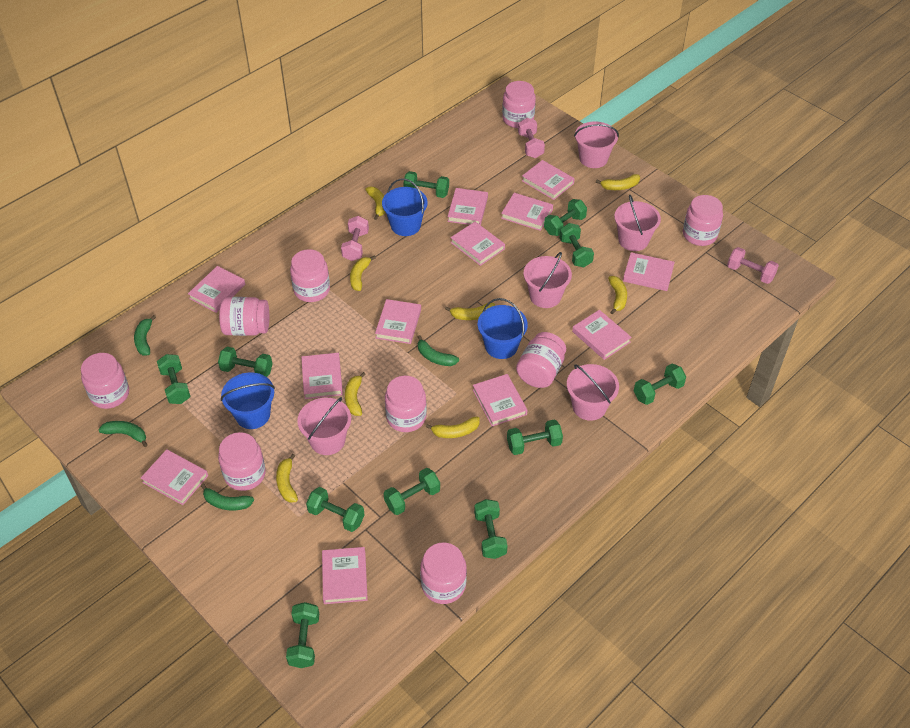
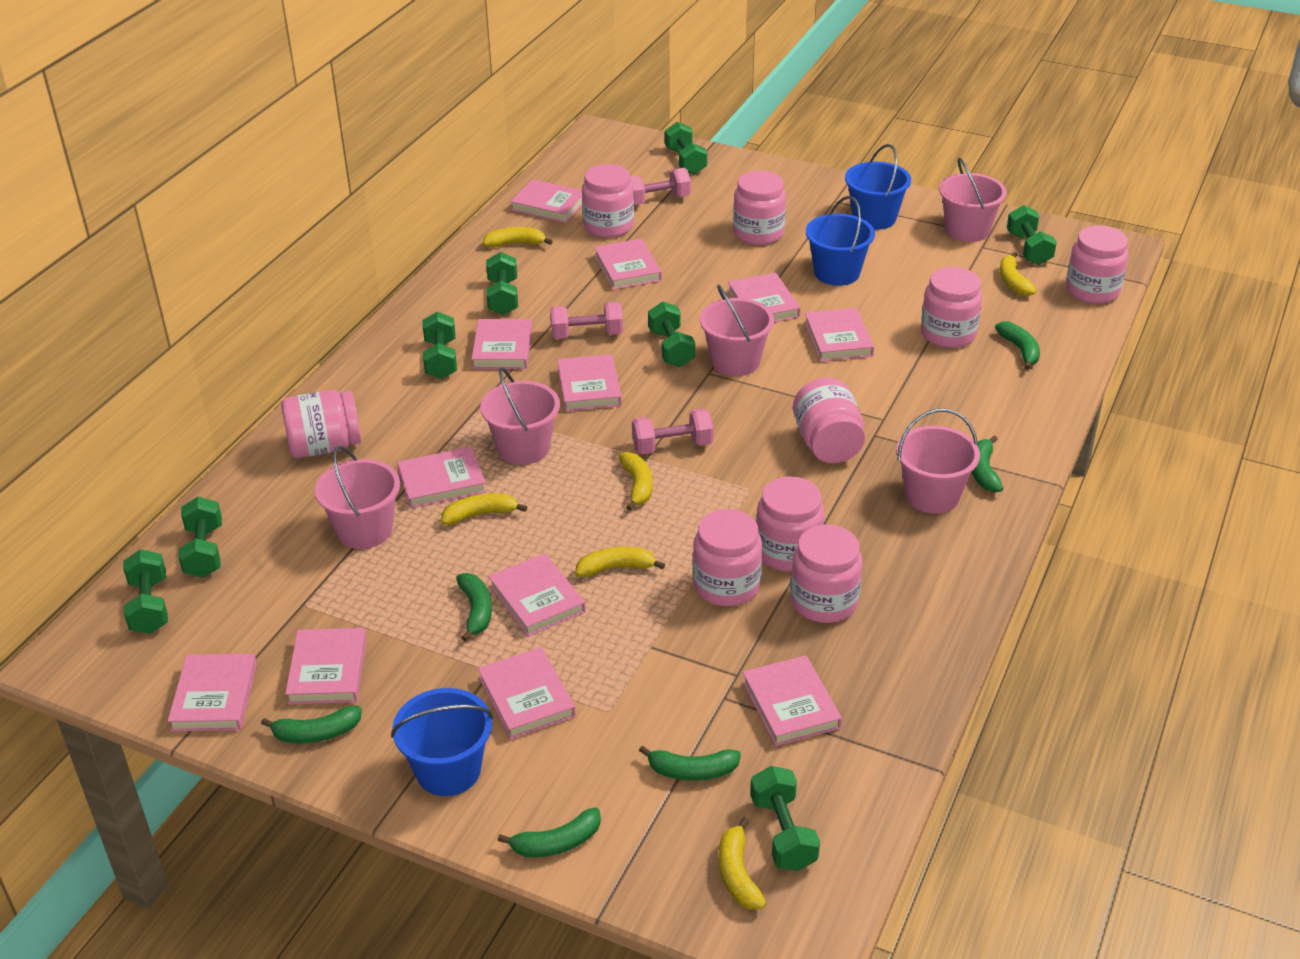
green banana: 4 -> 6
green dumbbell: 11 -> 8
yellow banana: 8 -> 6

